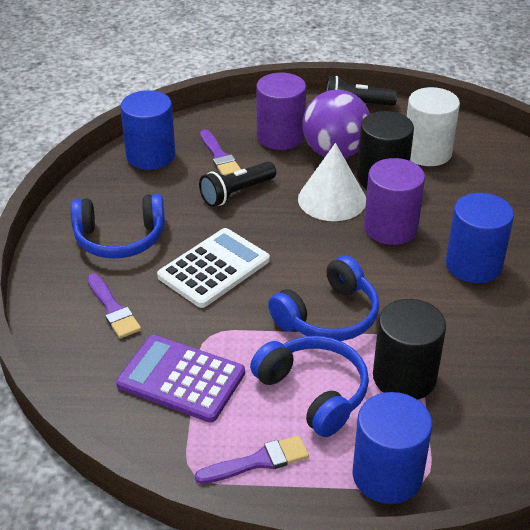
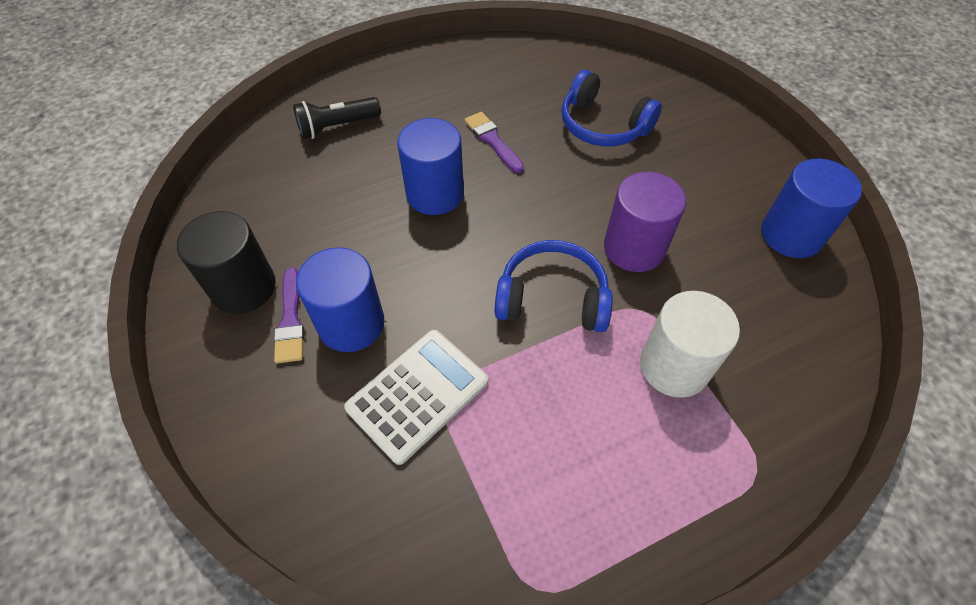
black cylinder: 2 -> 1
black flashlight: 2 -> 1
blue headphones: 3 -> 2
purple ball: 1 -> 0
purple brush: 3 -> 2
purple calculator: 1 -> 0
purple cylinder: 2 -> 1
white cone: 1 -> 0

